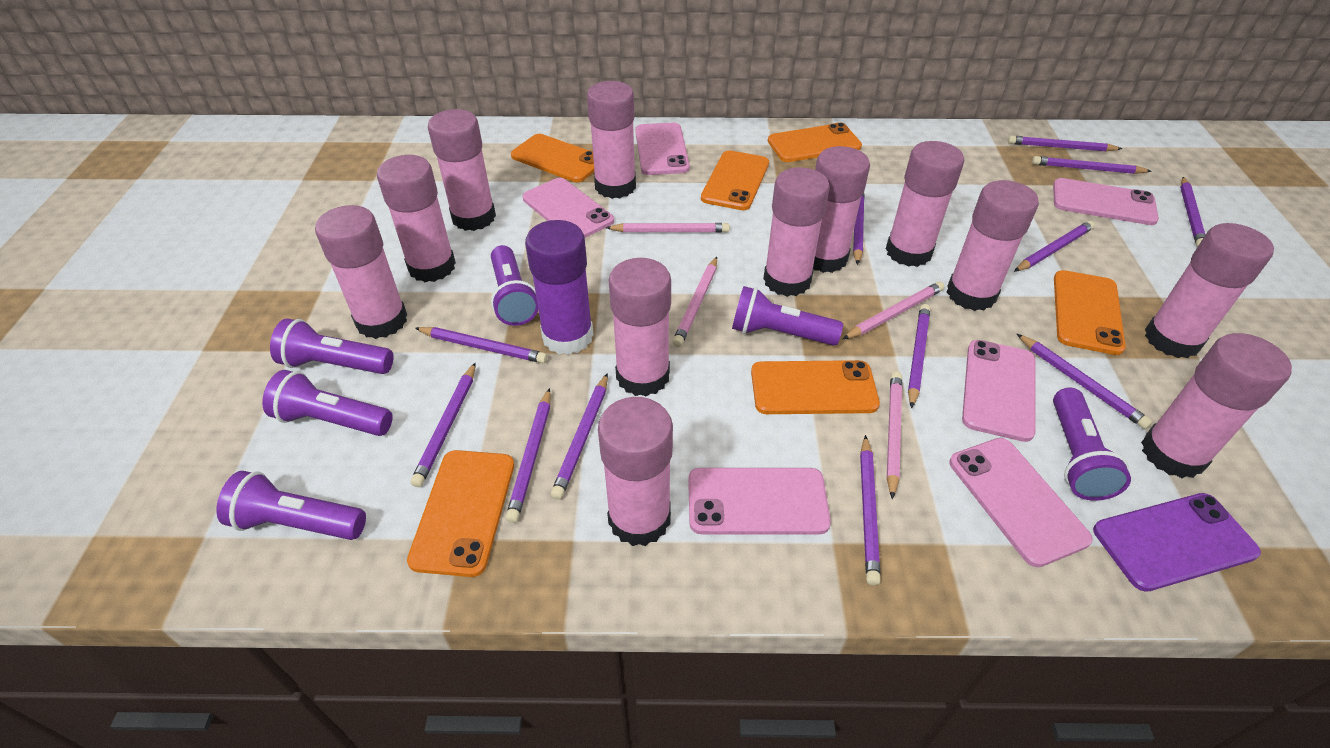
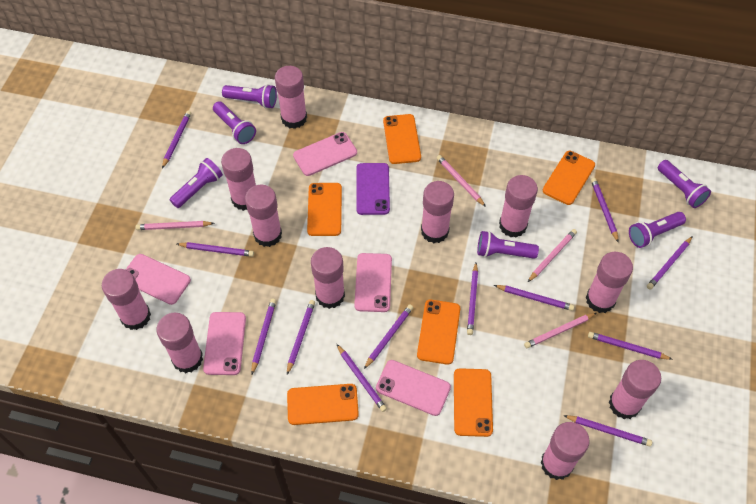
pink glue stick: 12 -> 11
pink phone: 6 -> 5
purple glue stick: 1 -> 0

